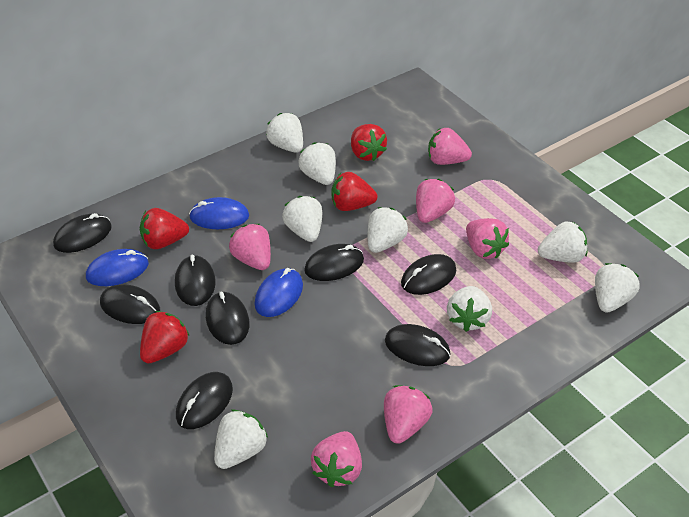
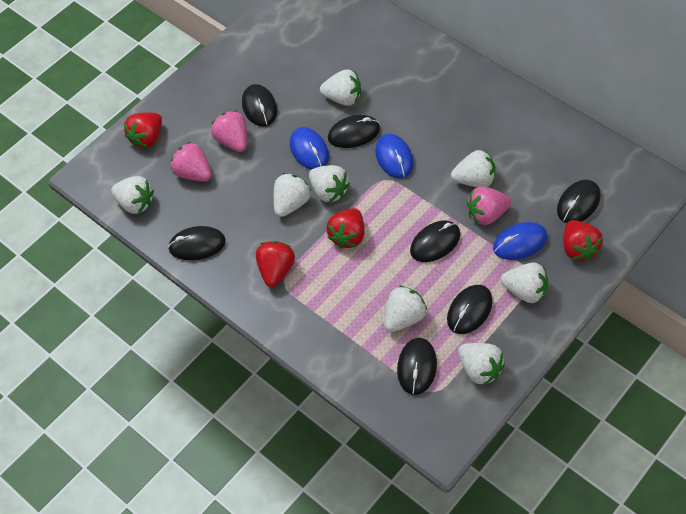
black mouse: 8 -> 7
pink strawberry: 6 -> 3

